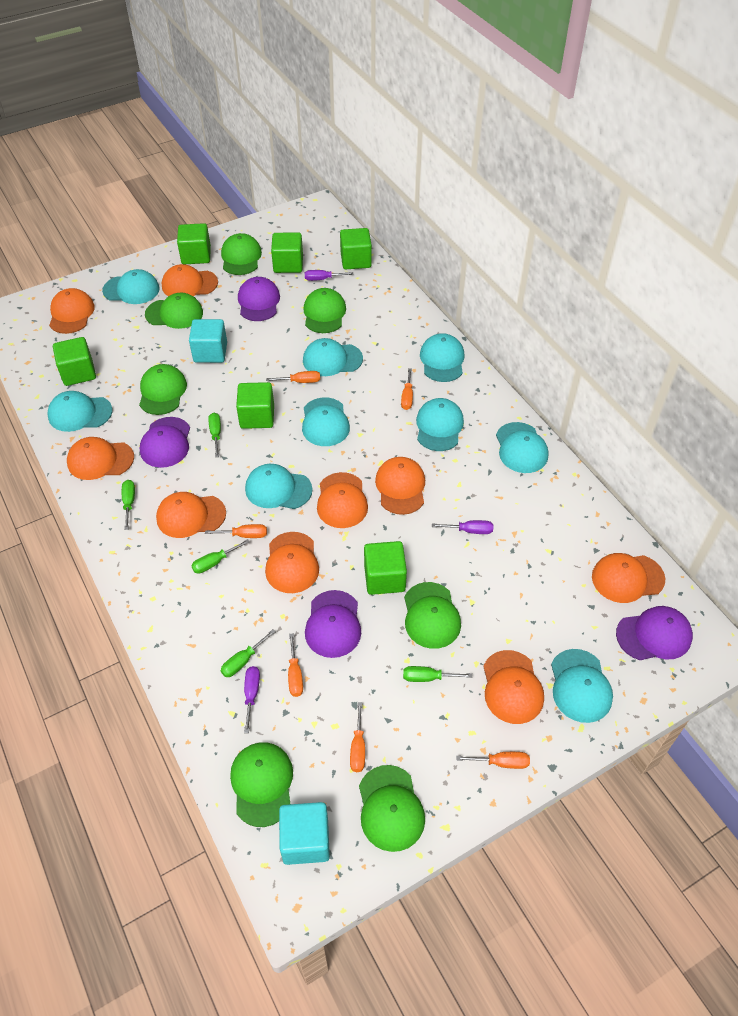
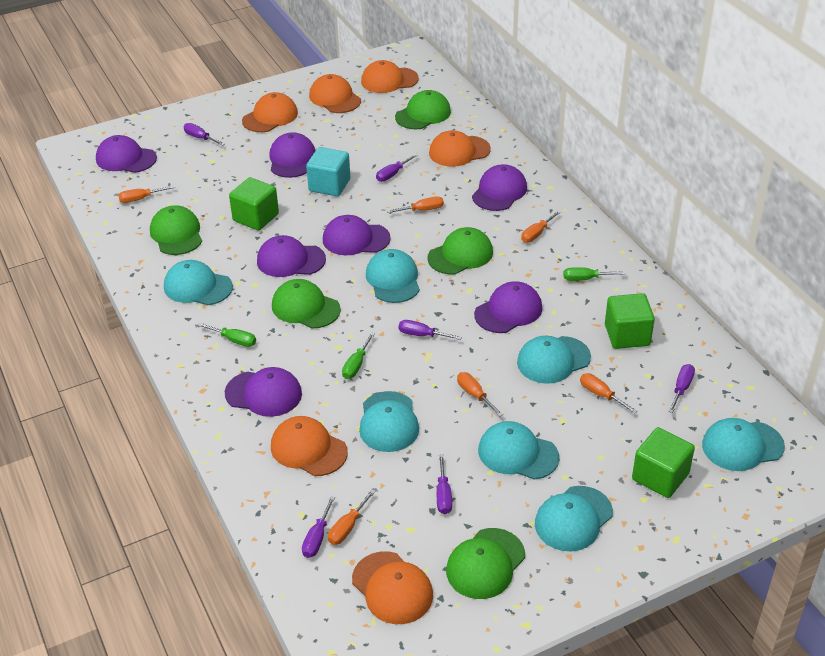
green cap: 7 -> 5
green cube: 6 -> 3
green screwdriver: 5 -> 3
orange cap: 9 -> 6
purple cap: 4 -> 7
purple screwdriver: 3 -> 6
turquoise cap: 9 -> 7
turquoise cube: 2 -> 1

